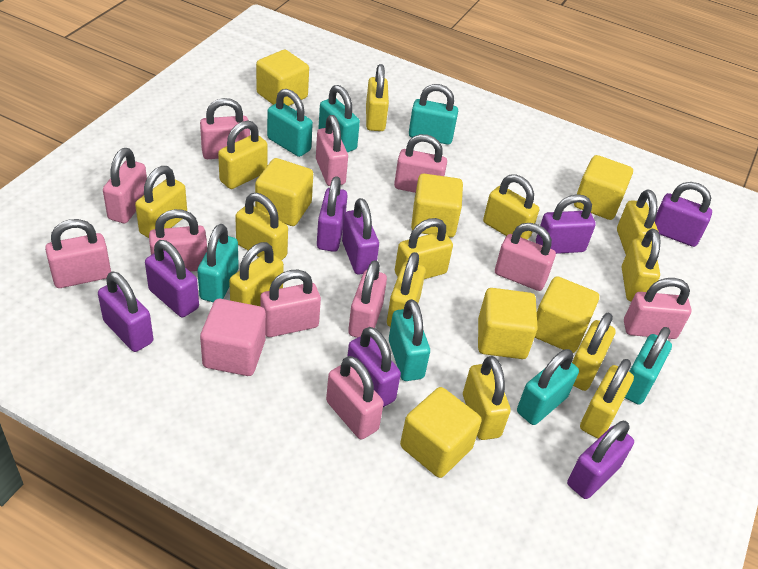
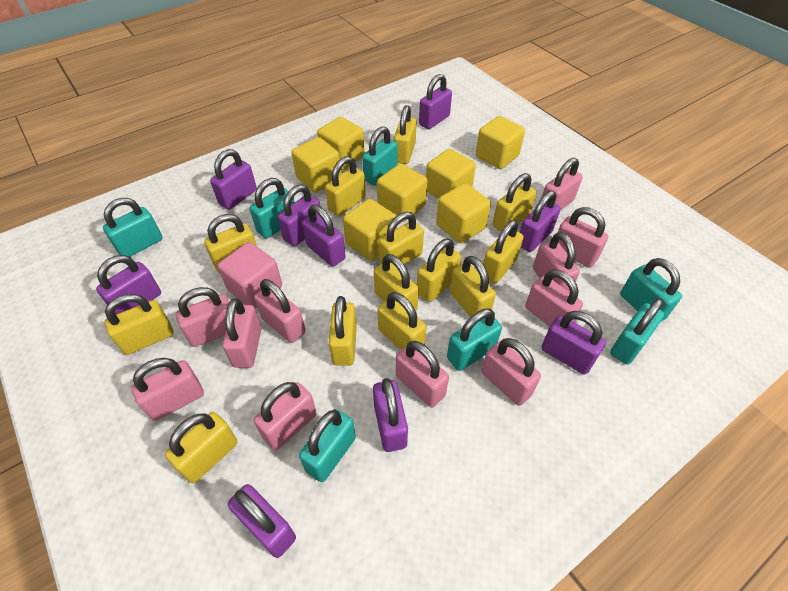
purple padlock: 8 -> 9

